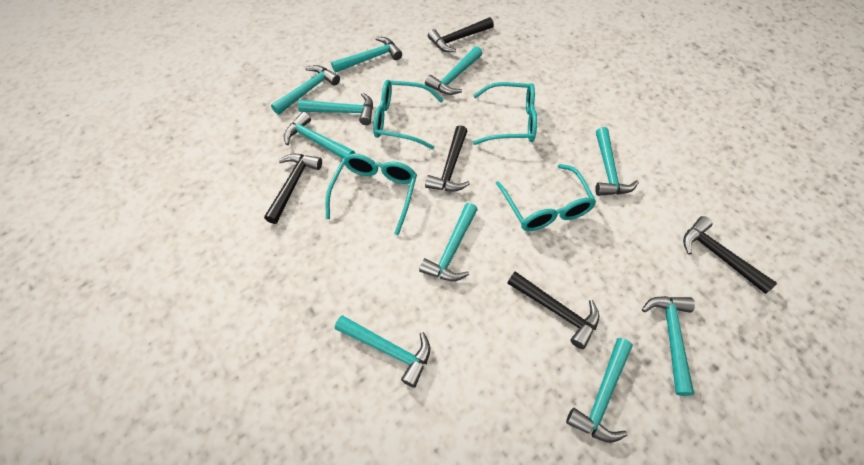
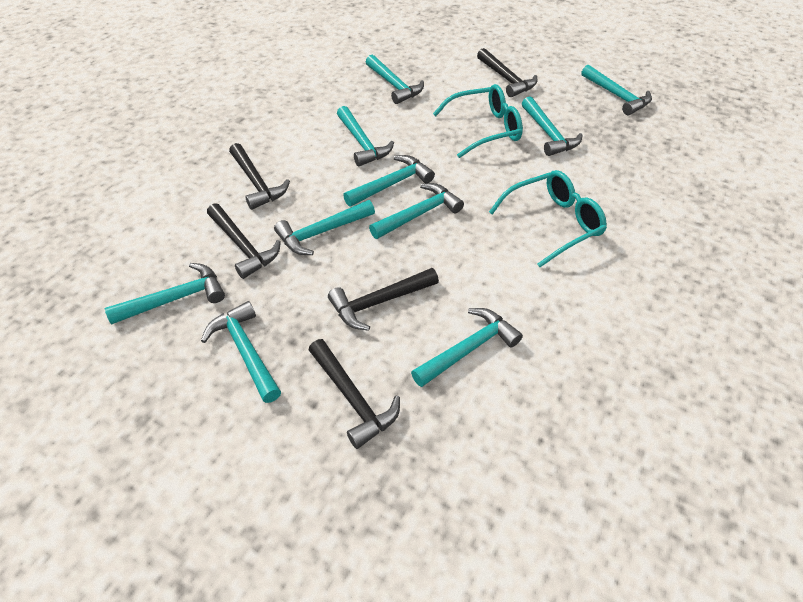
turquoise glasses: 4 -> 2

